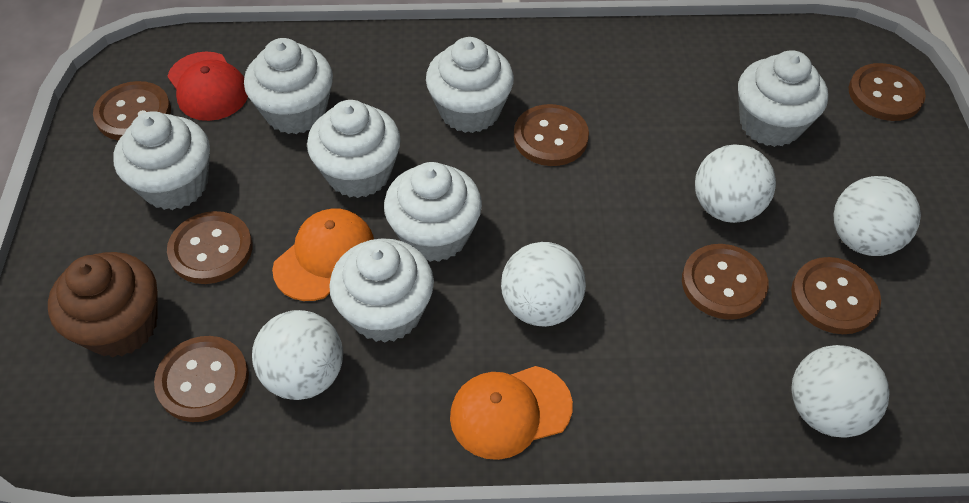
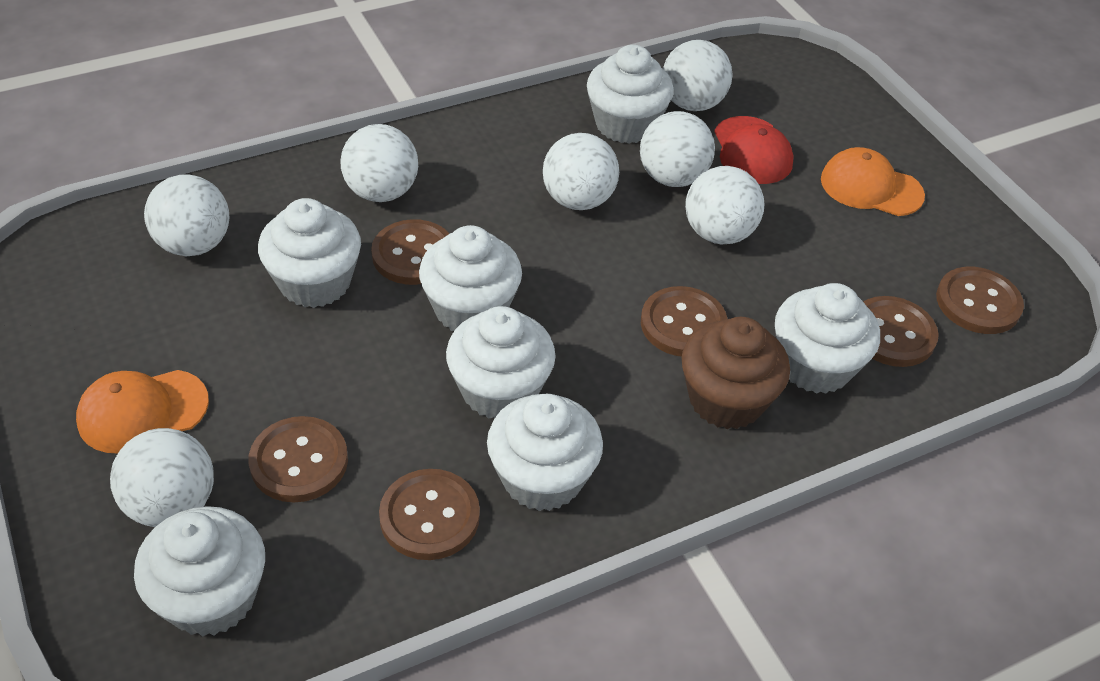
brown button: 7 -> 6
white ball: 5 -> 7

